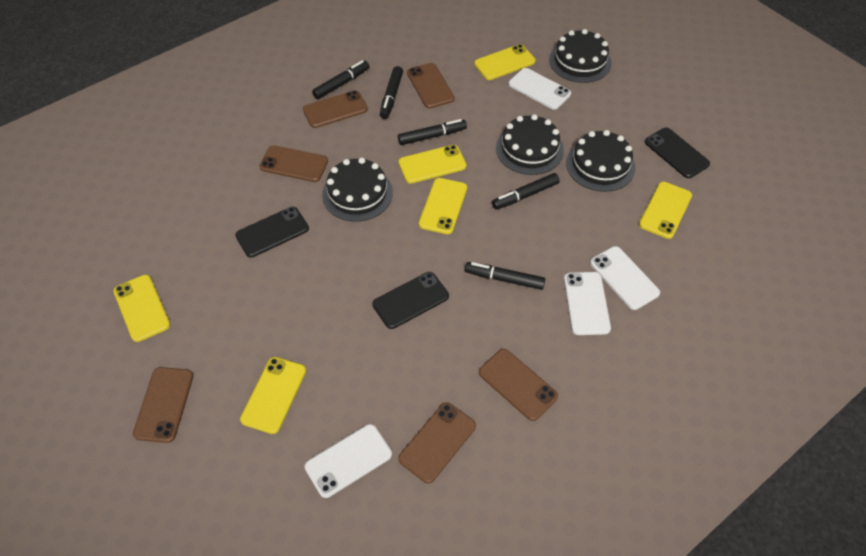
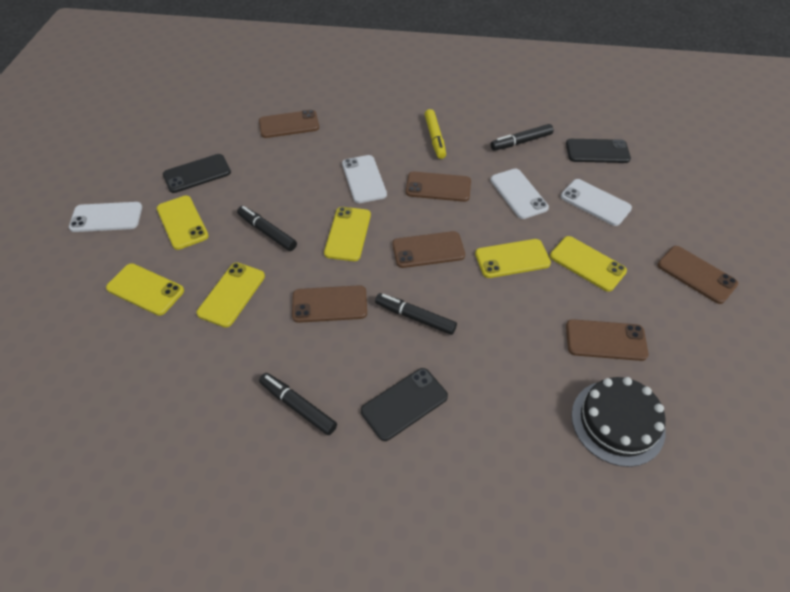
black cake: 4 -> 1
black marker: 5 -> 4
yellow marker: 0 -> 1

